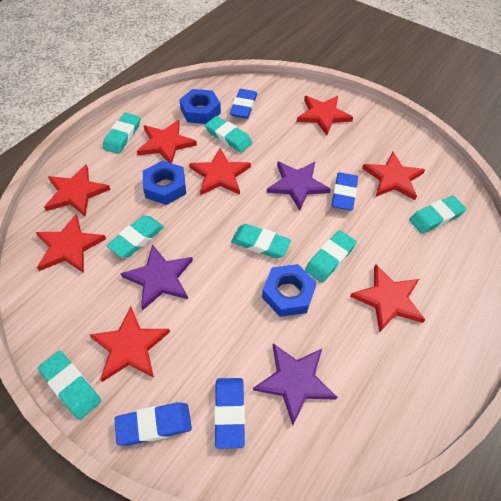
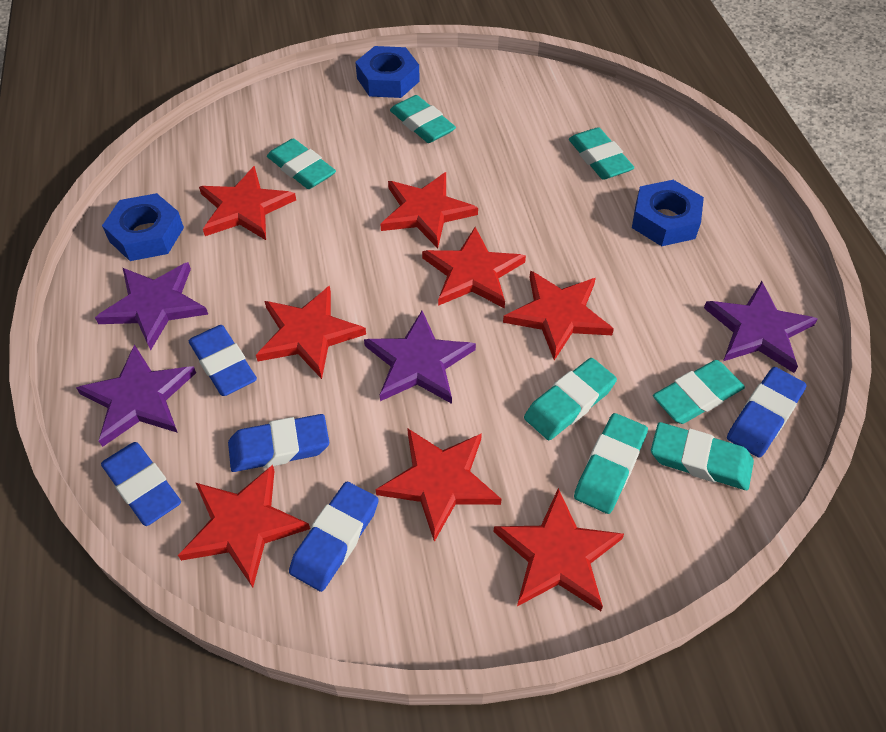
blue eraser: 4 -> 5
purple star: 3 -> 4

